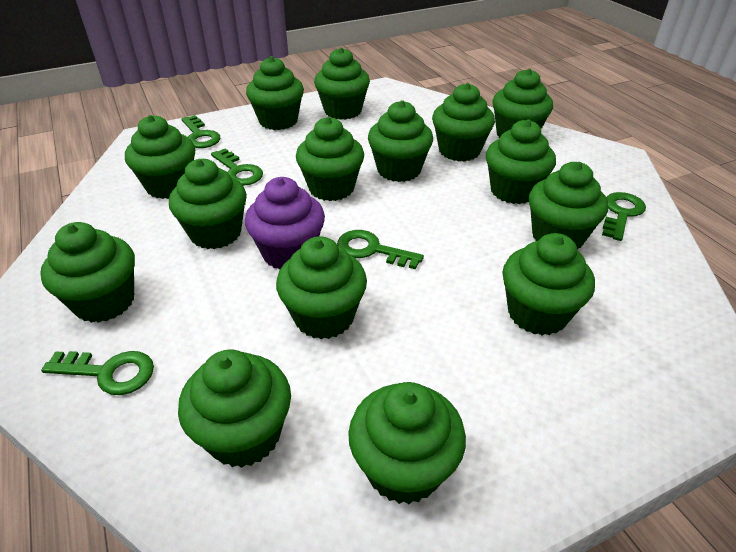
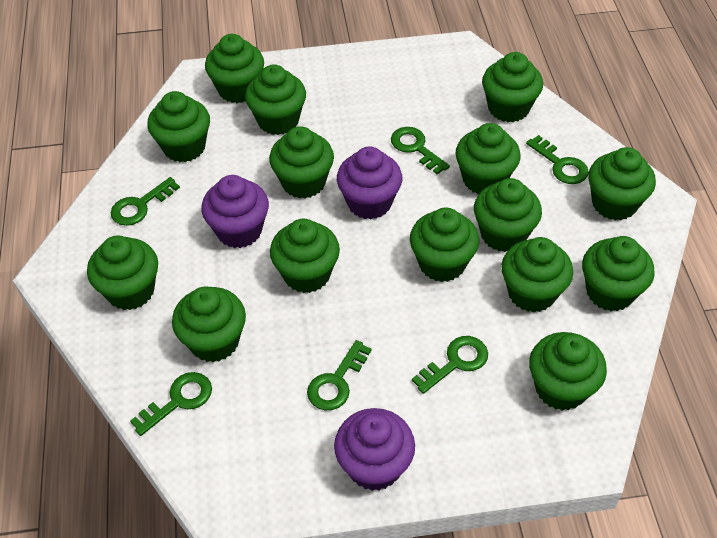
green key: 5 -> 6
purple cupcake: 1 -> 3

